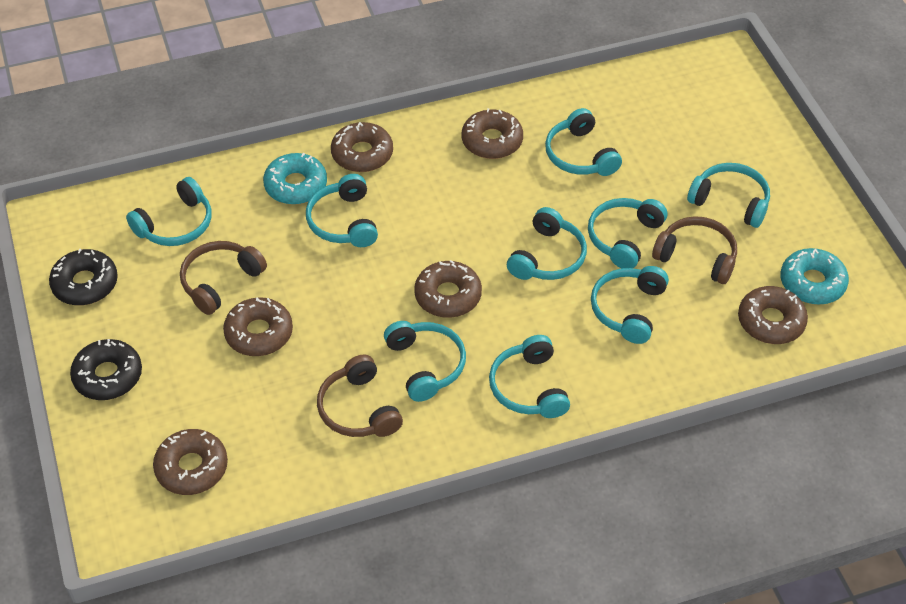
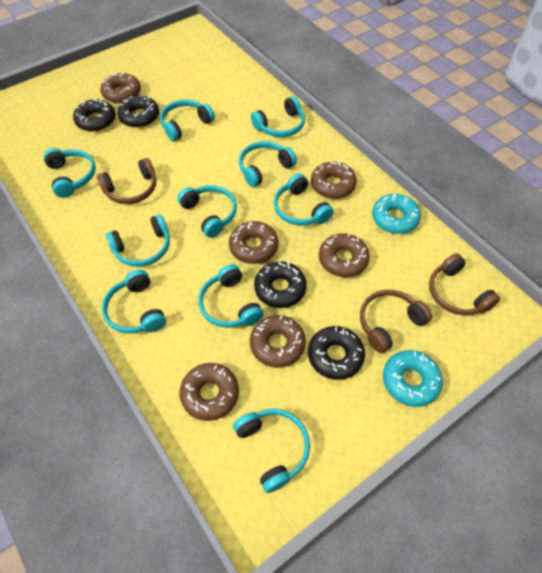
black donut: 2 -> 4
turquoise headphones: 9 -> 10

